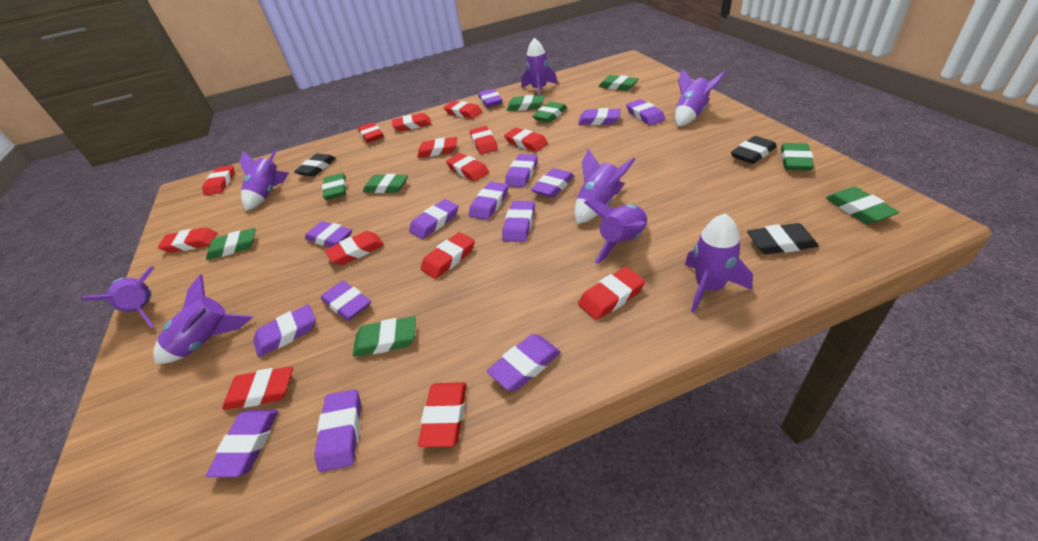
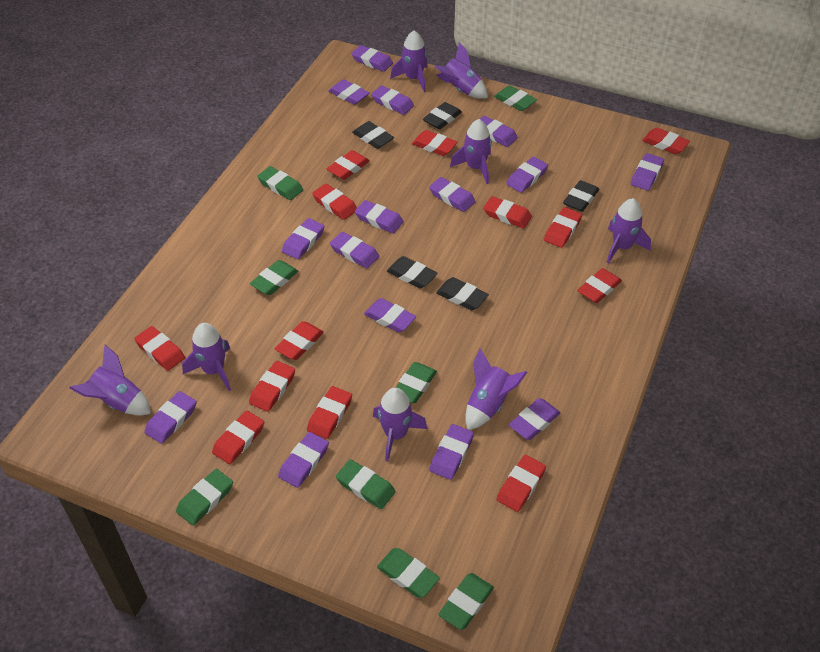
black eraser: 3 -> 5
green eraser: 9 -> 8
purple eraser: 14 -> 15
red eraser: 14 -> 13

